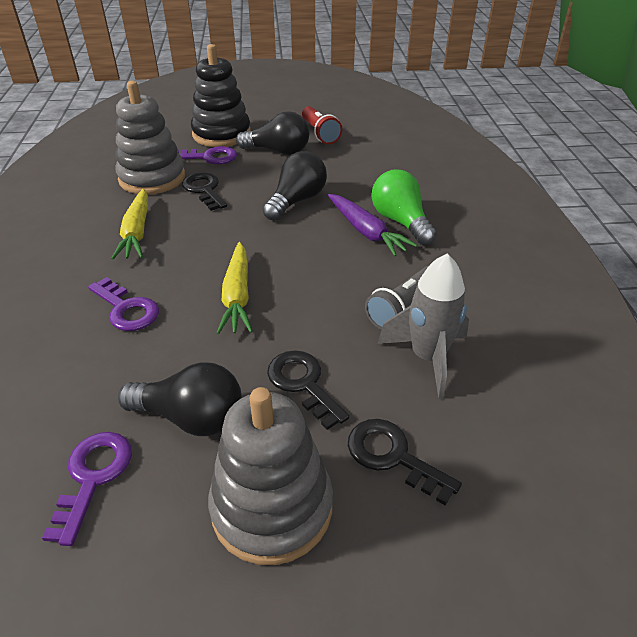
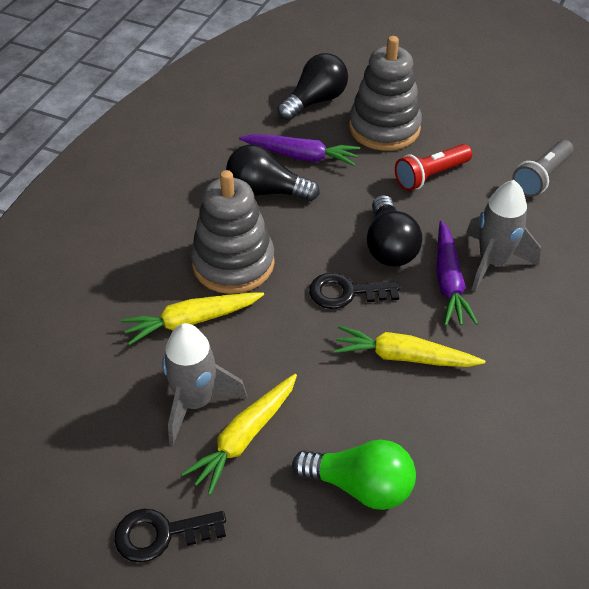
black key: 3 -> 2
black stacking toy: 1 -> 0
grey rocket: 1 -> 2
purple carrot: 1 -> 2
purple key: 3 -> 0
yellow carrot: 2 -> 3

